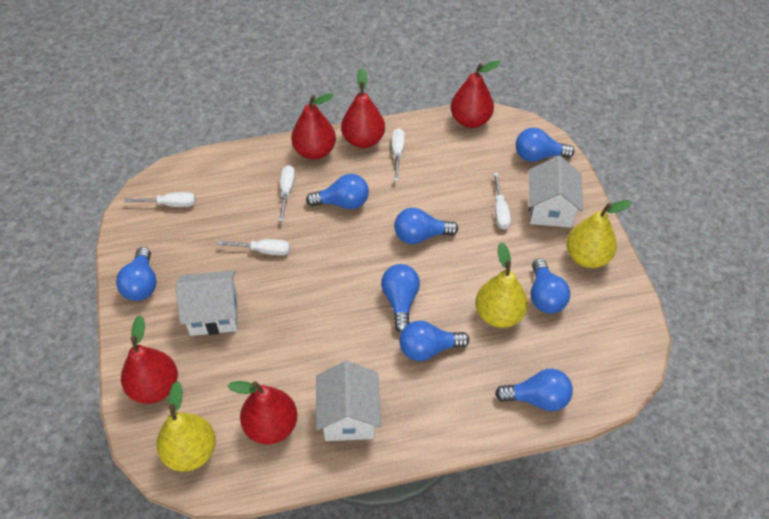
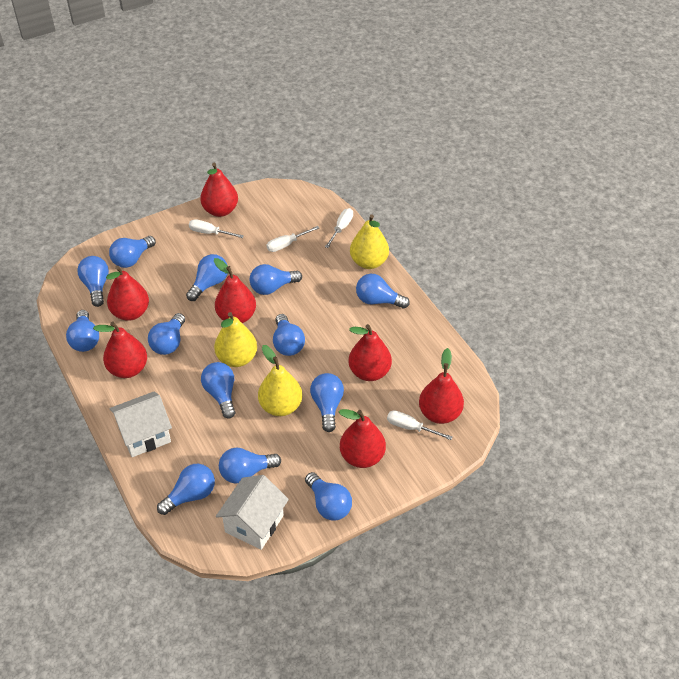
blue light bulb: 8 -> 13
red pear: 5 -> 7
white house: 3 -> 2
white screwdriver: 5 -> 4

